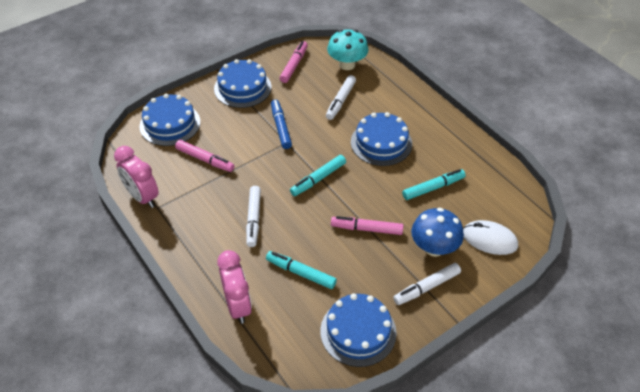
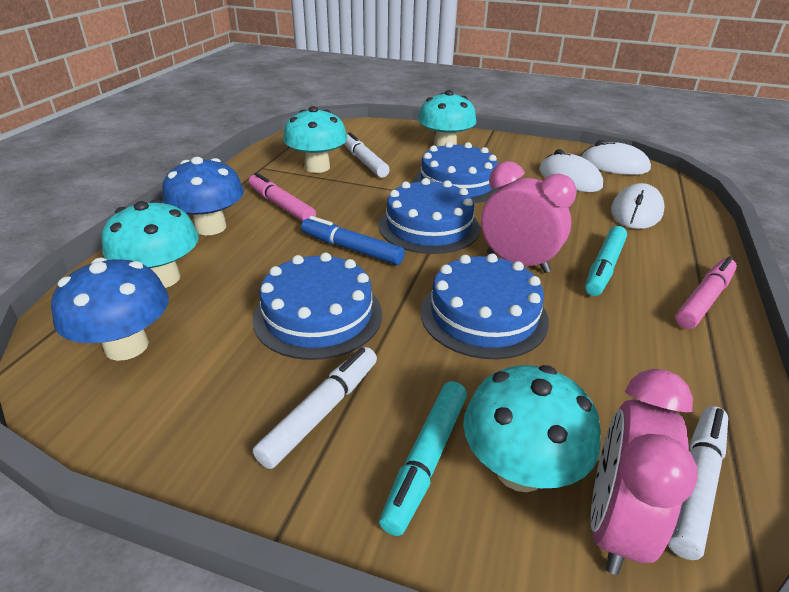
blue mushroom: 1 -> 2
pink marker: 3 -> 2
turquoise marker: 3 -> 2
turquoise mushroom: 1 -> 4
white mouse: 1 -> 3

